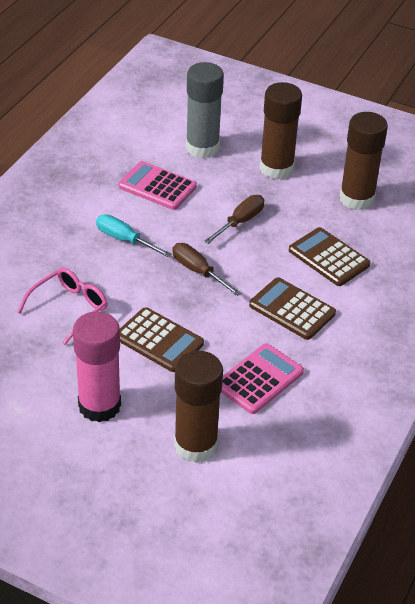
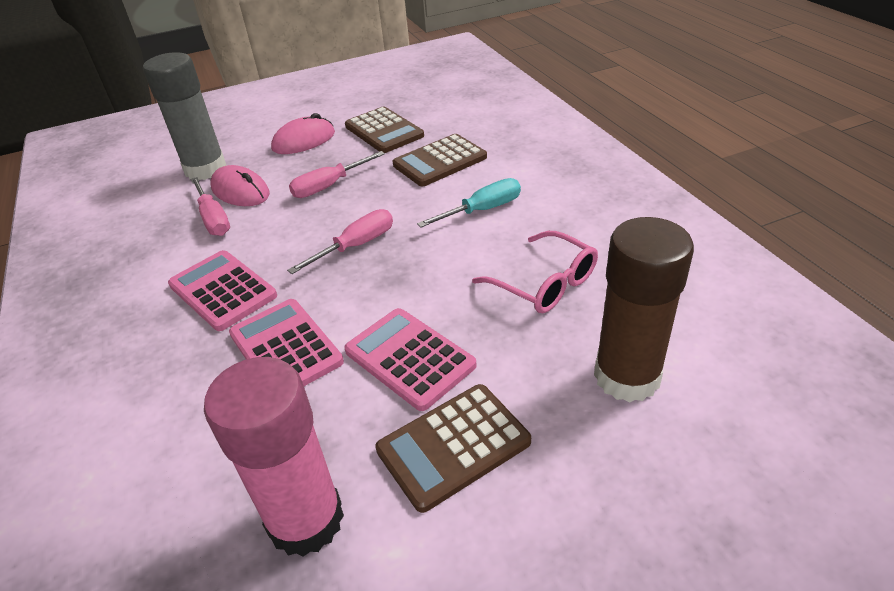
brown glue stick: 3 -> 1
brown screwdriver: 2 -> 0
pink calculator: 2 -> 3
pink mouse: 0 -> 2
pink screwdriver: 0 -> 3

